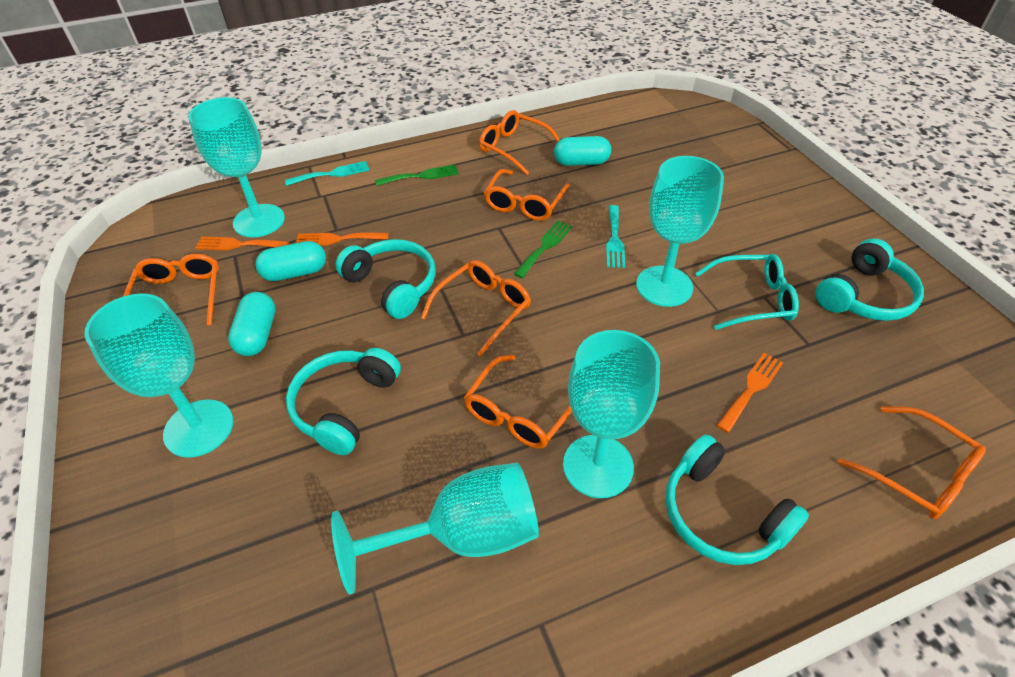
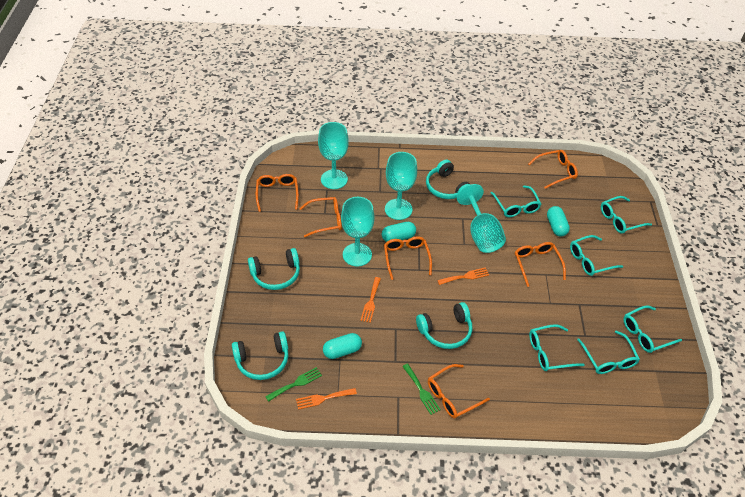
turquoise fork: 2 -> 0
turquoise glasses: 1 -> 6
turquoise goblet: 5 -> 4

